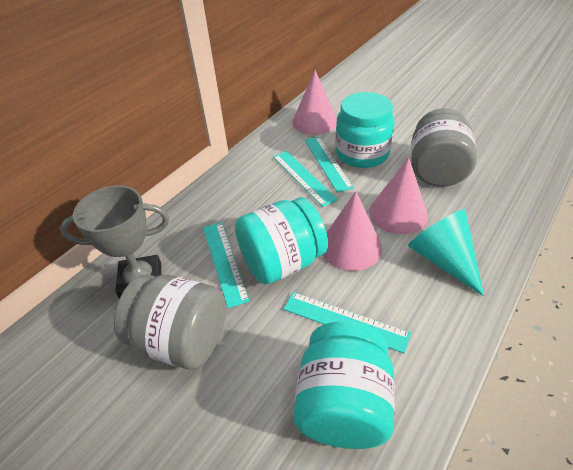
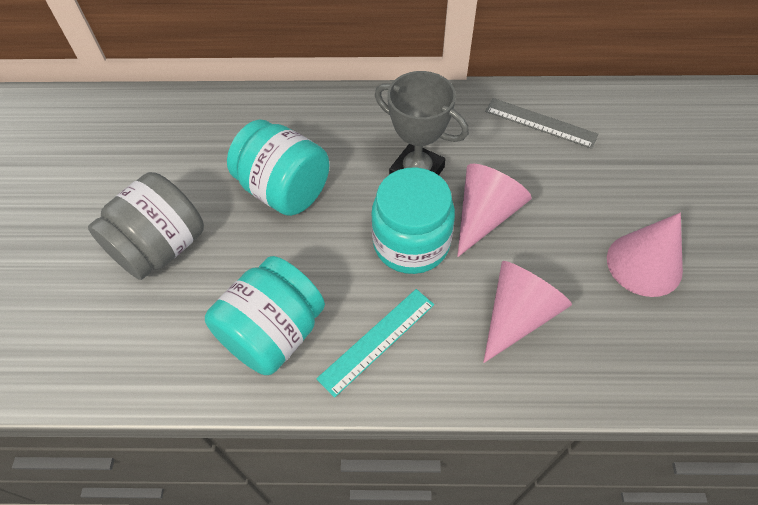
grey jar: 2 -> 1
grey ruler: 0 -> 1
turquoise cone: 1 -> 0
turquoise ruler: 4 -> 1

